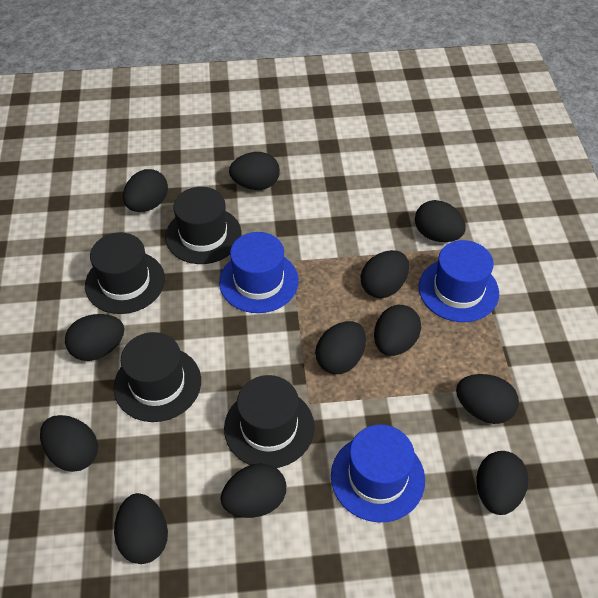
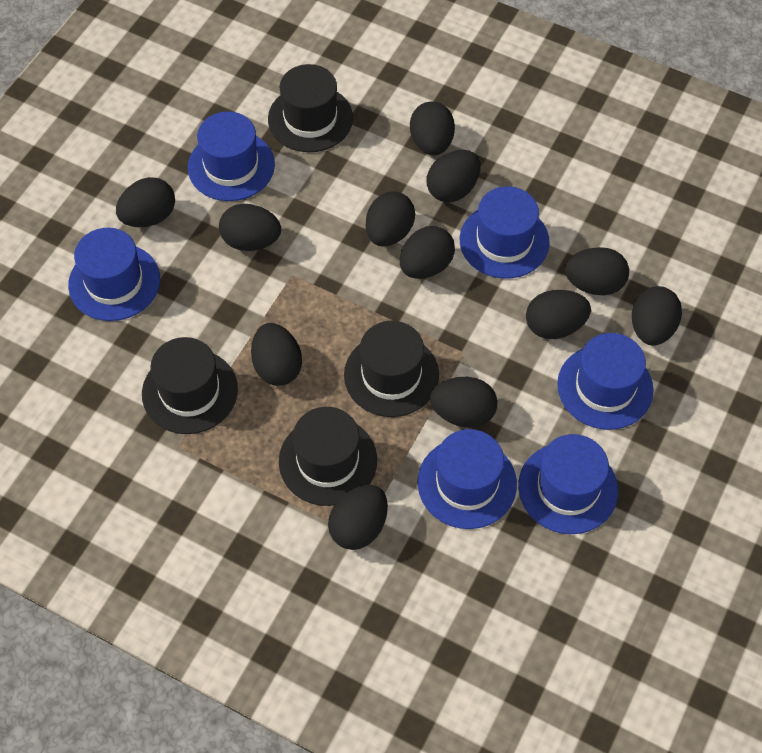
blue hat: 3 -> 6

